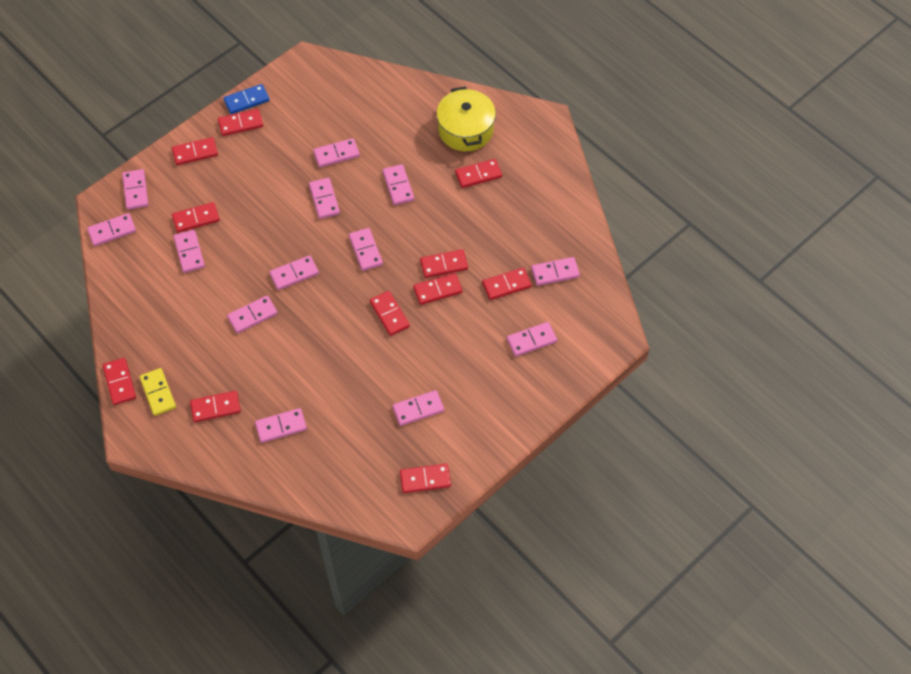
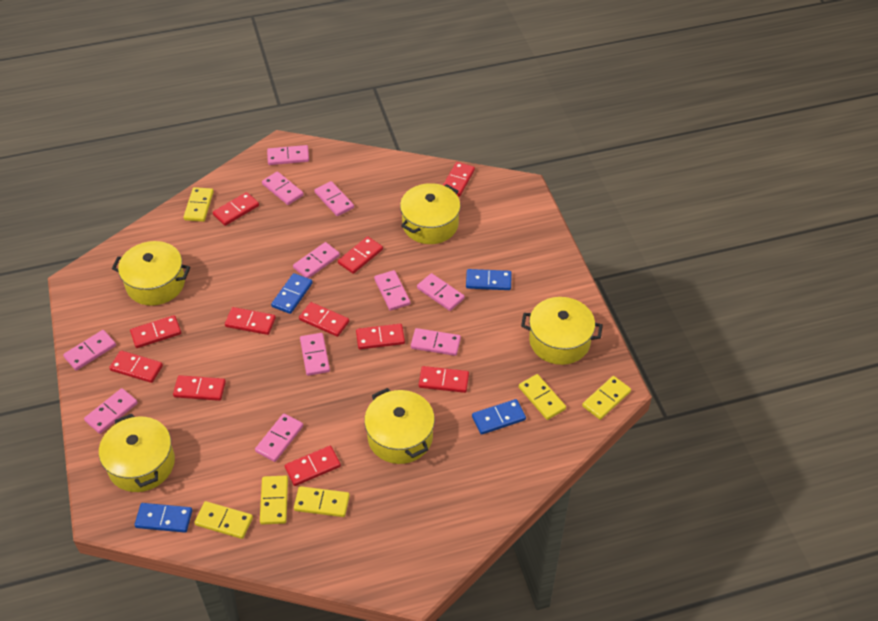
blue domino: 1 -> 4
pink domino: 13 -> 11
yellow domino: 1 -> 6
yellow pot: 1 -> 5

